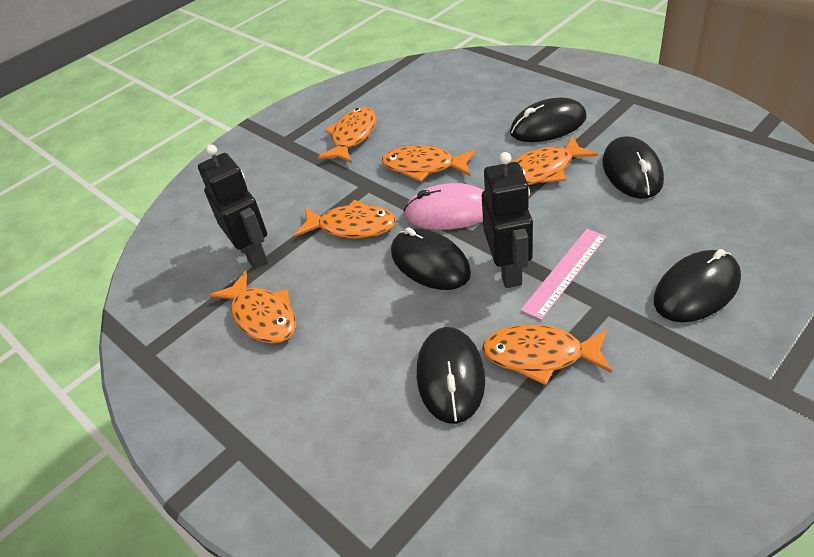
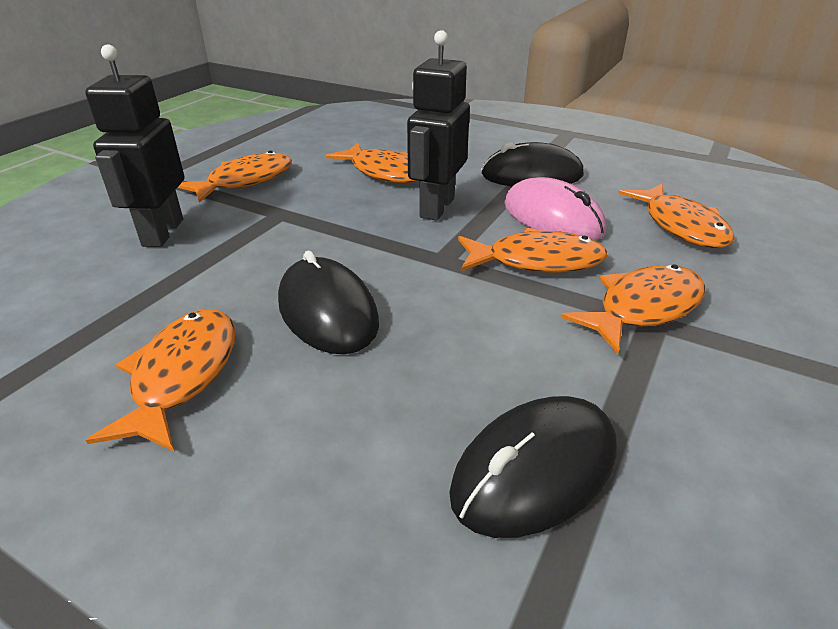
black mouse: 5 -> 3
pink ruler: 1 -> 0

